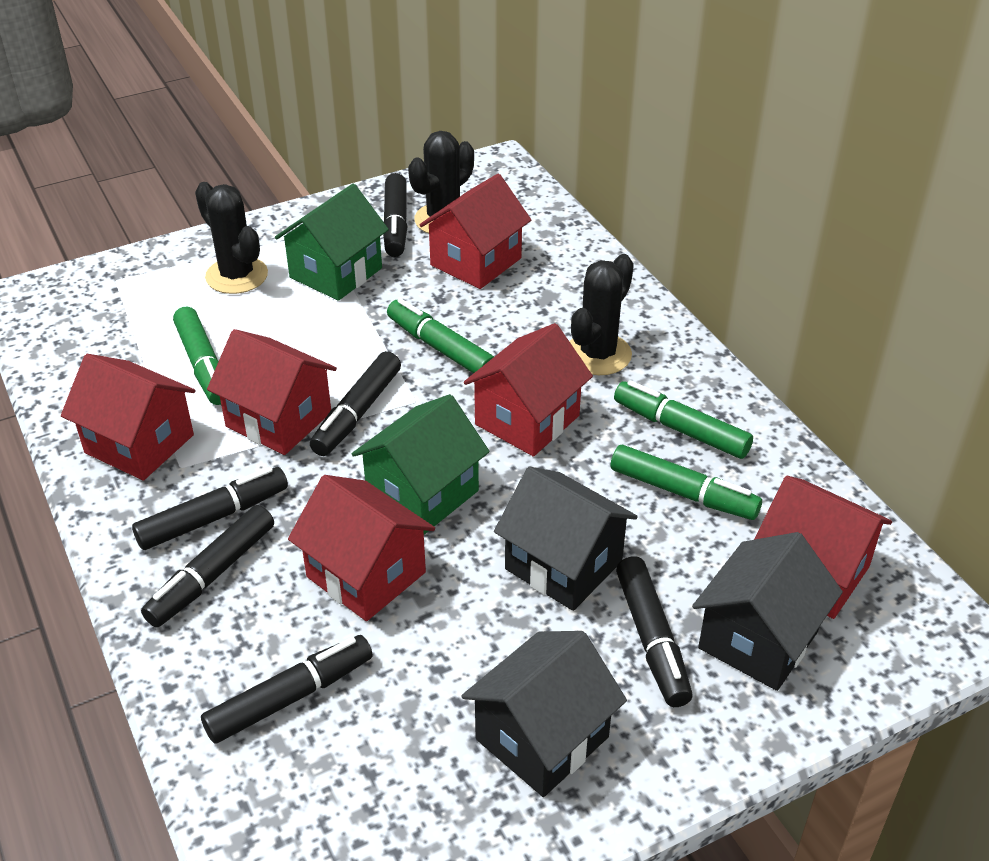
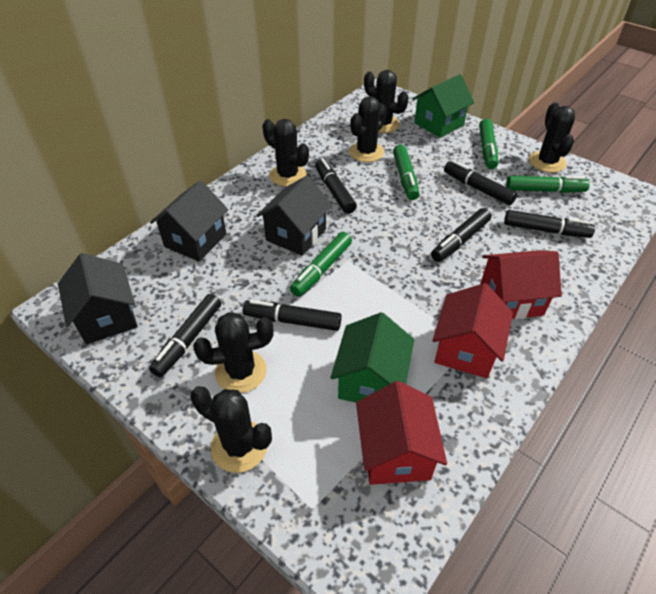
black cactus: 3 -> 6
red house: 6 -> 3

